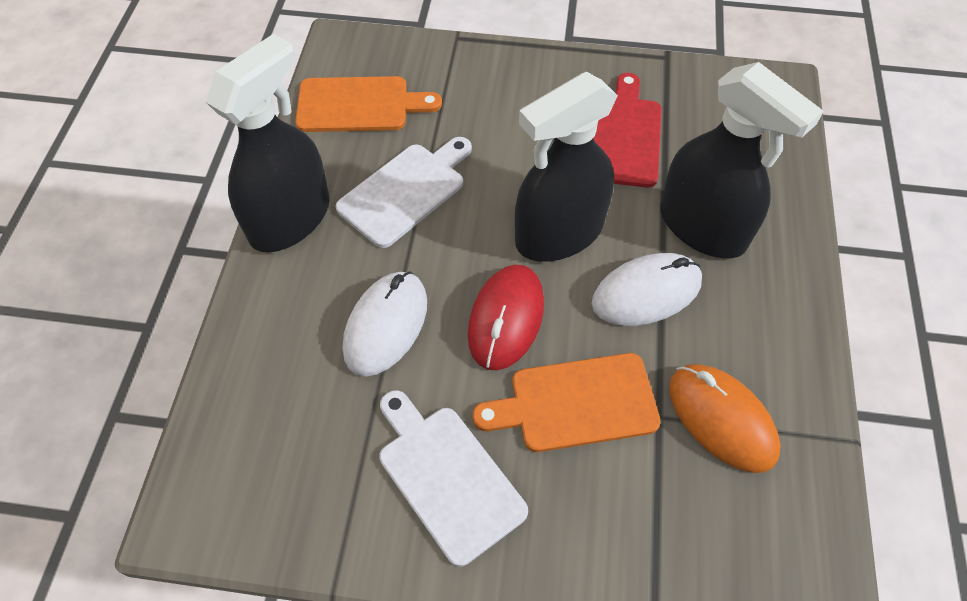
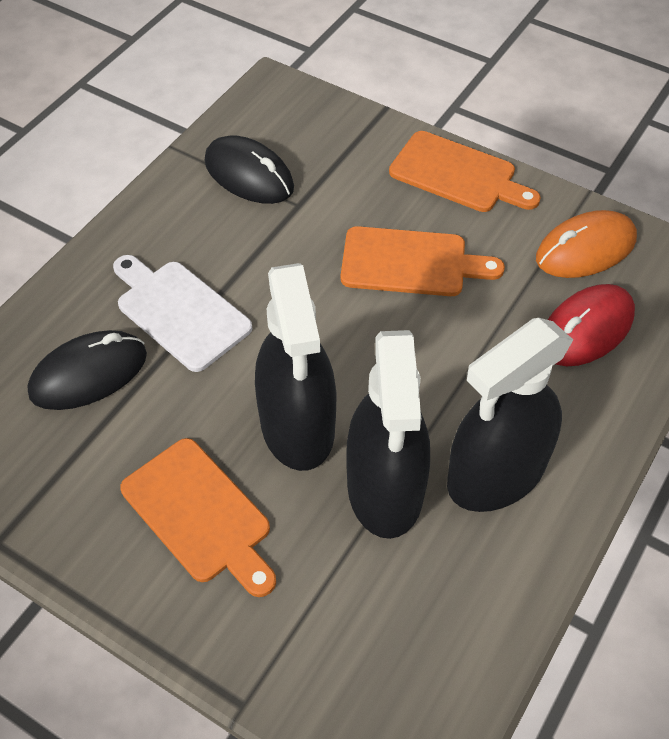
black mouse: 0 -> 2
orange cutting board: 2 -> 3
red cutting board: 1 -> 0
white cutting board: 2 -> 1
white mouse: 2 -> 0

